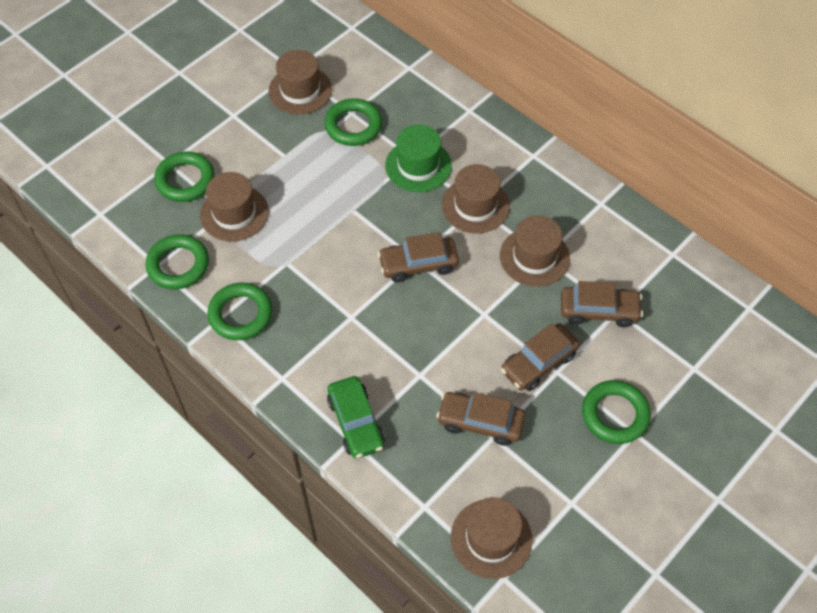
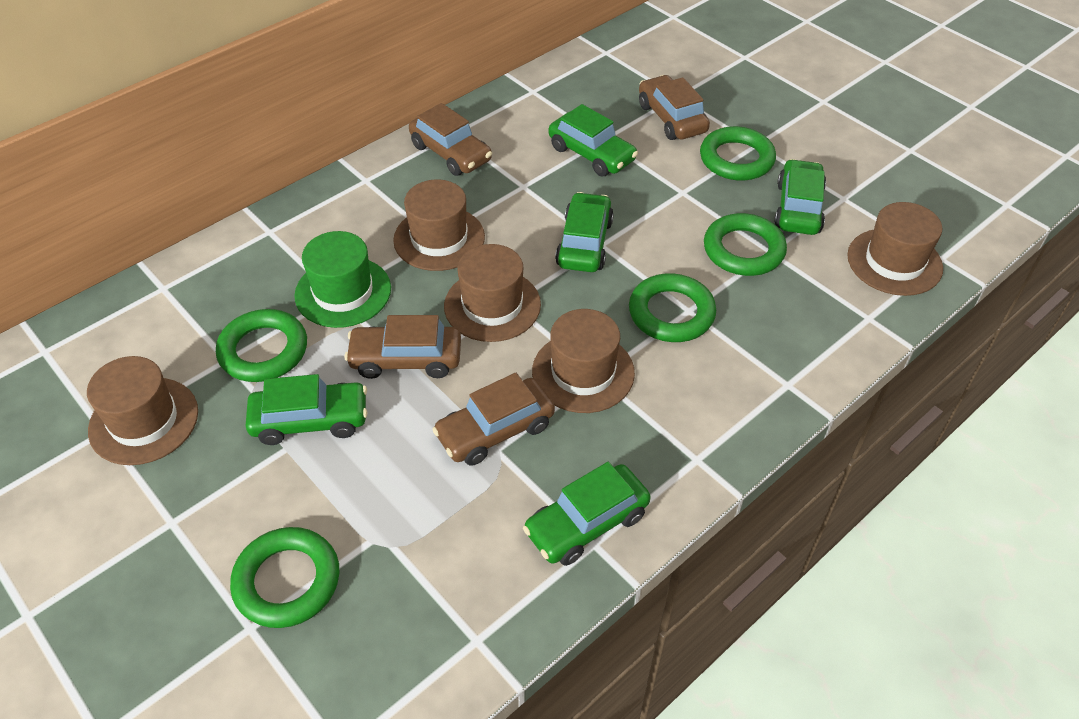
green car: 1 -> 5

